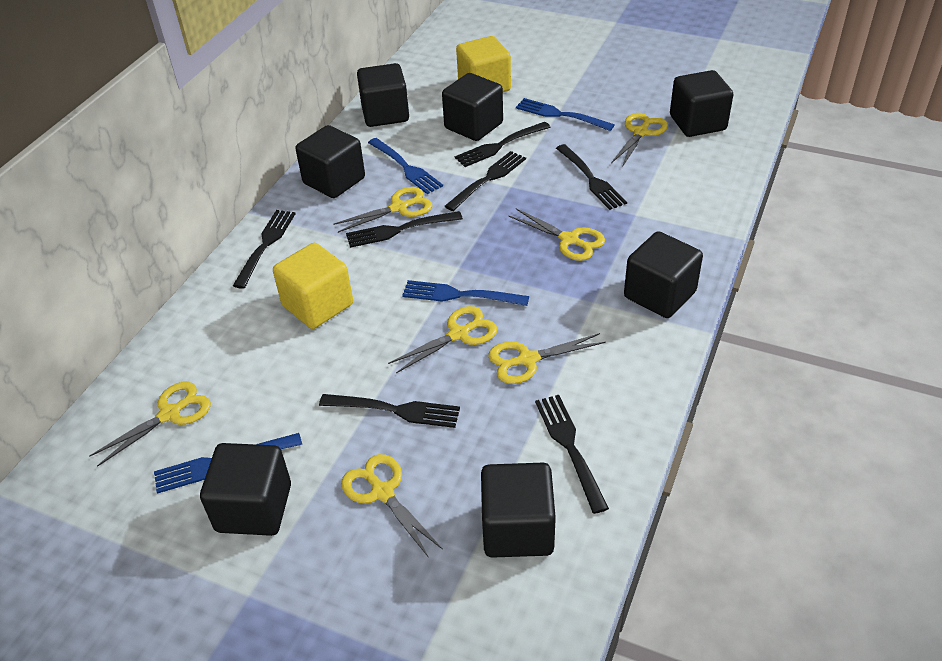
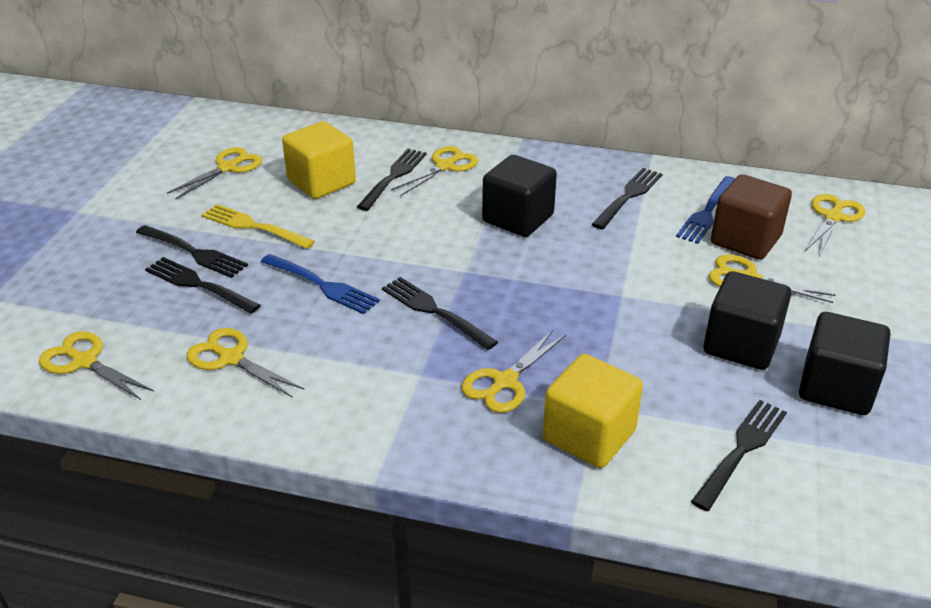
black cube: 7 -> 3
black fork: 7 -> 6
blue fork: 4 -> 2
brown cube: 0 -> 1
yellow fork: 0 -> 1

